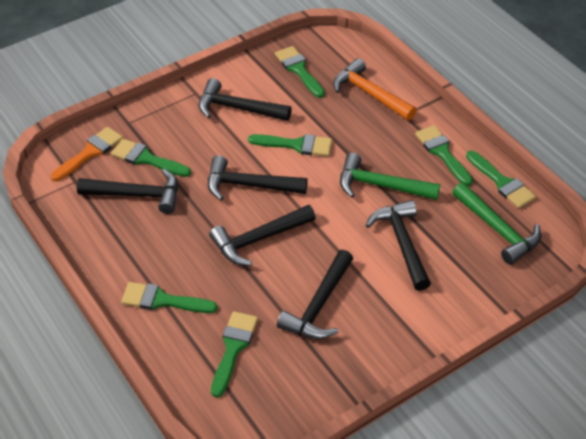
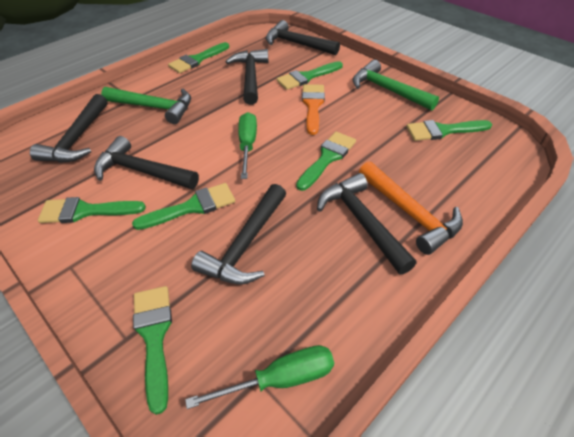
green screwdriver: 0 -> 2

